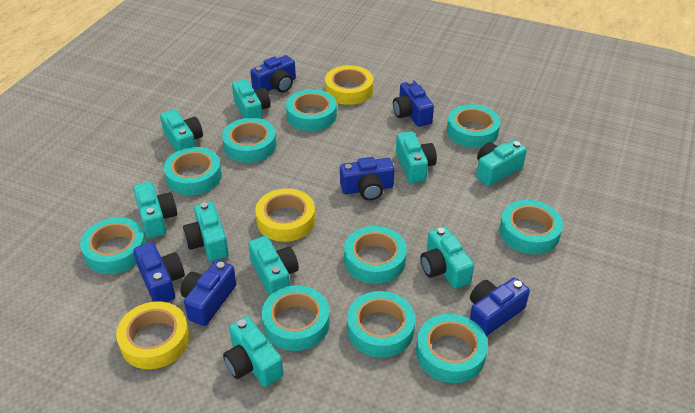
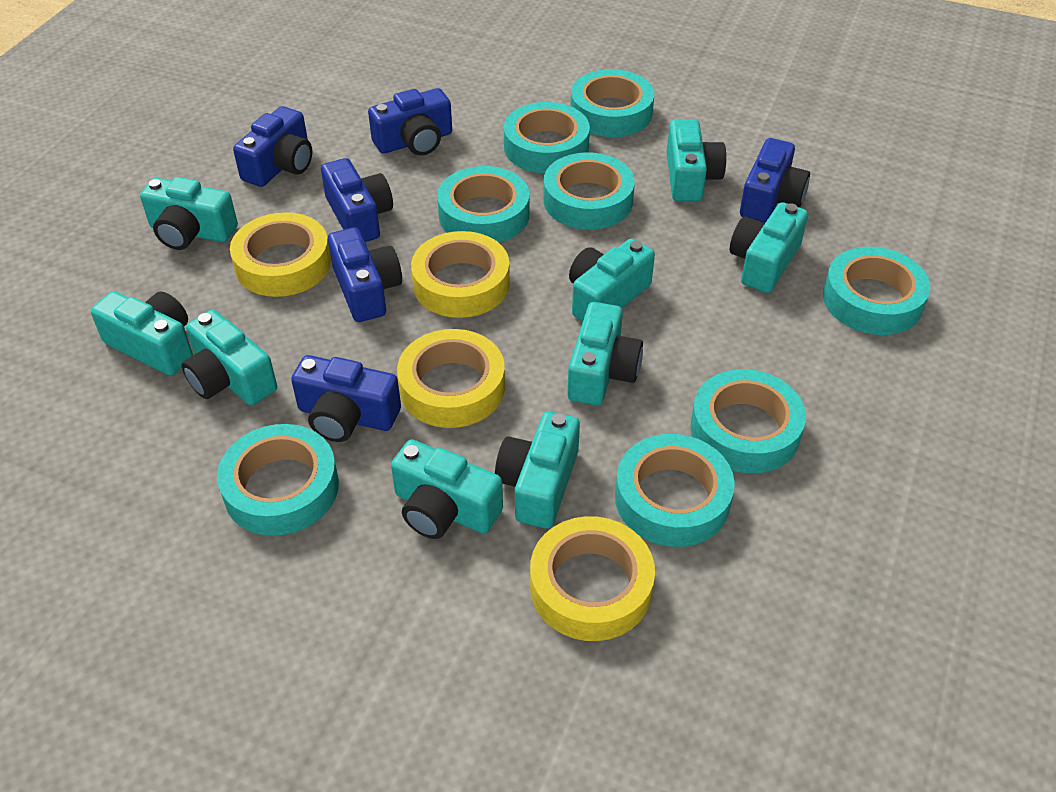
turquoise tape: 10 -> 8
yellow tape: 3 -> 4

